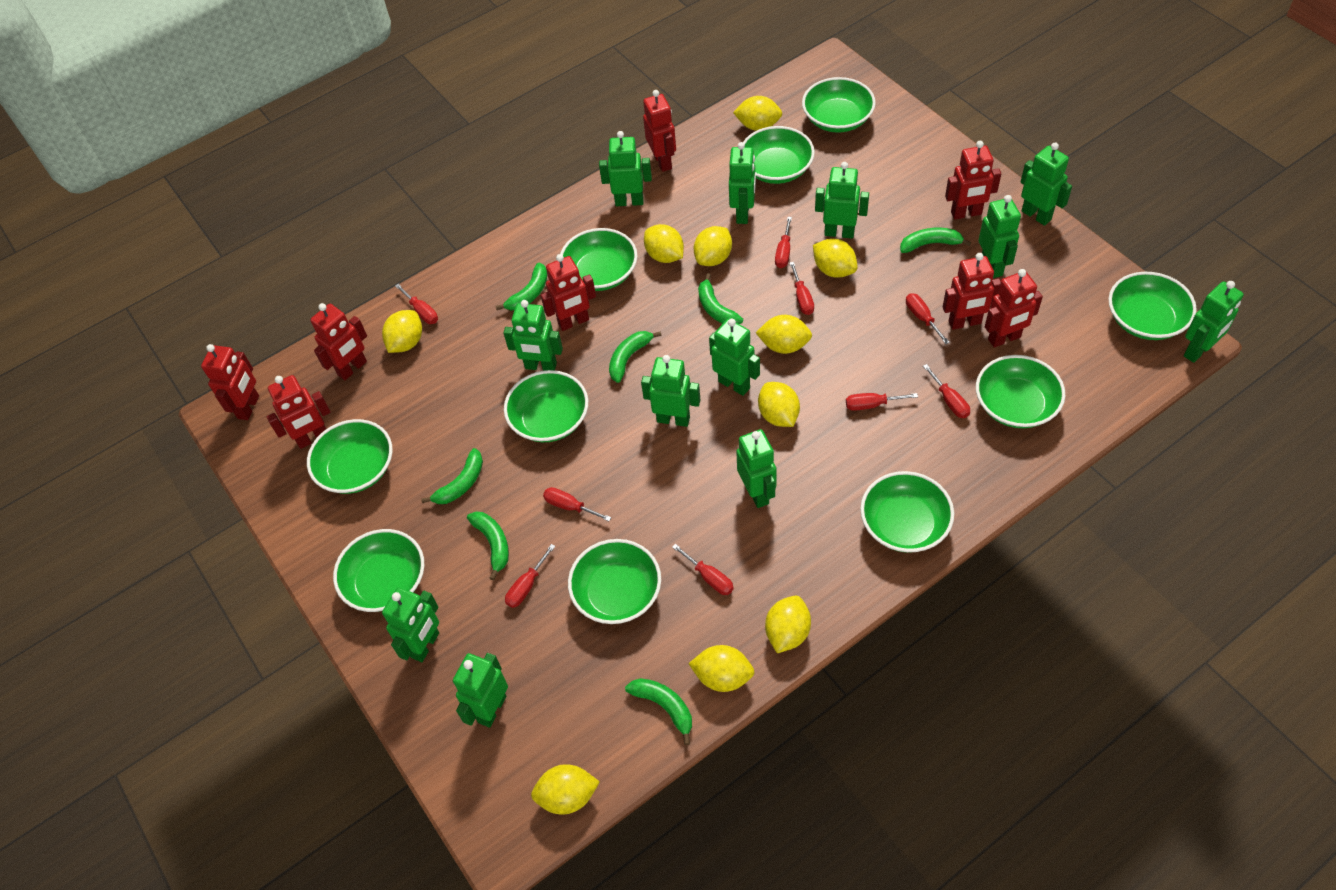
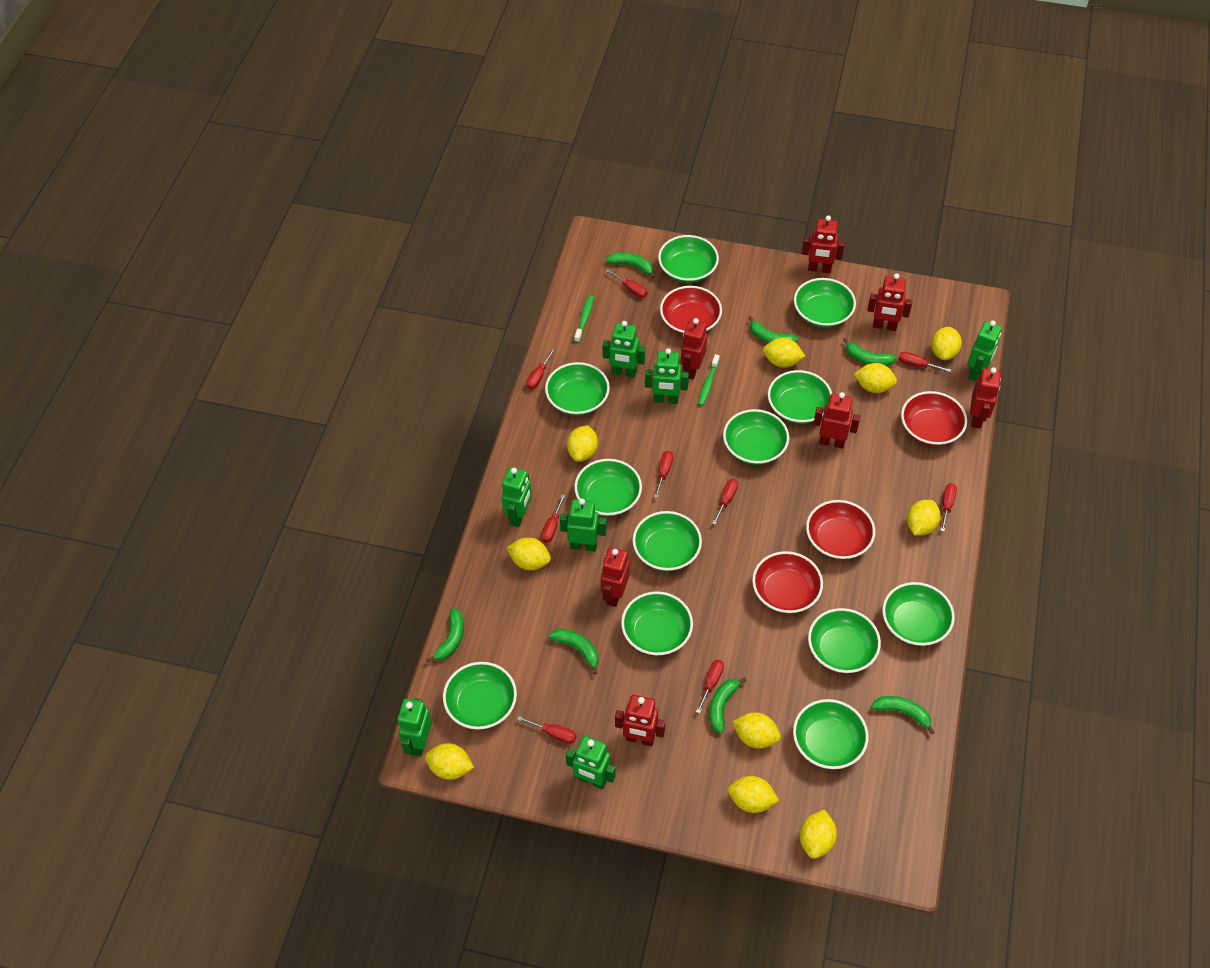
green bowl: 10 -> 12
green robot: 12 -> 7
green toothbrush: 0 -> 2
red bowl: 0 -> 4
red robot: 8 -> 7

